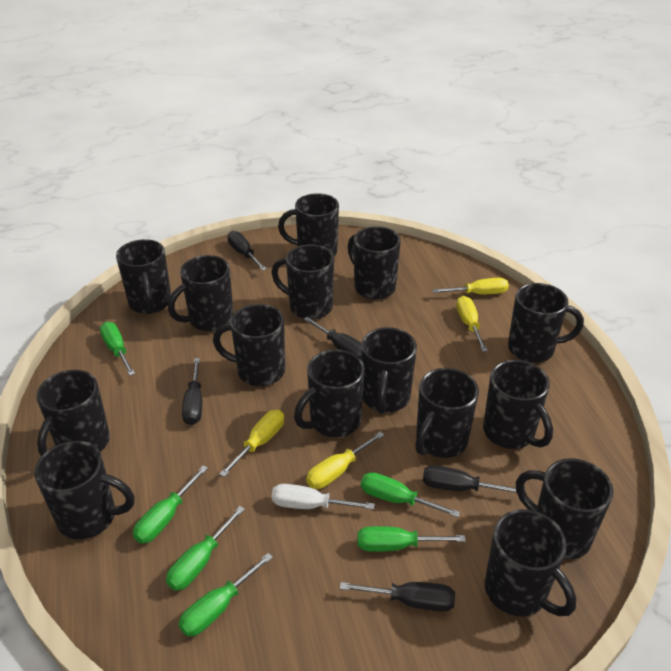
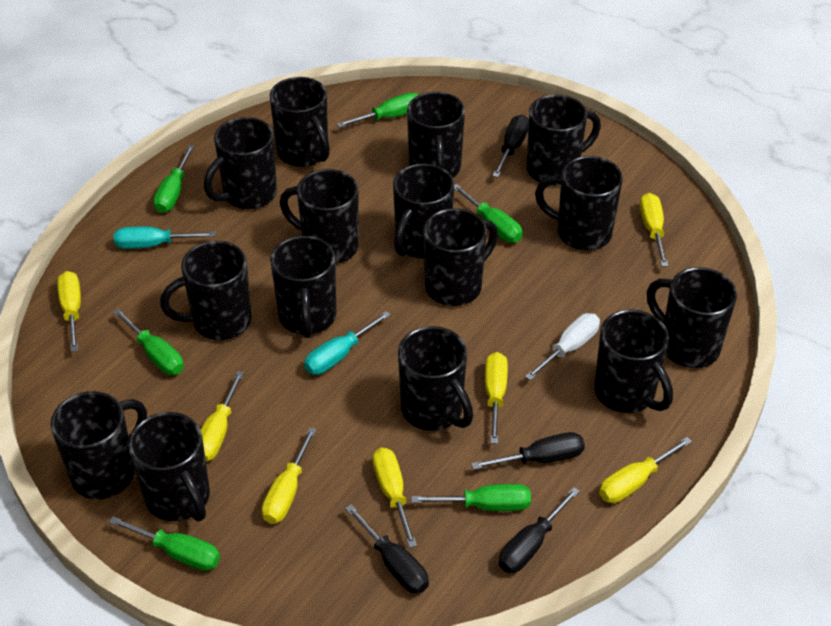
black screwdriver: 5 -> 4
turquoise screwdriver: 0 -> 2
yellow screwdriver: 4 -> 7

